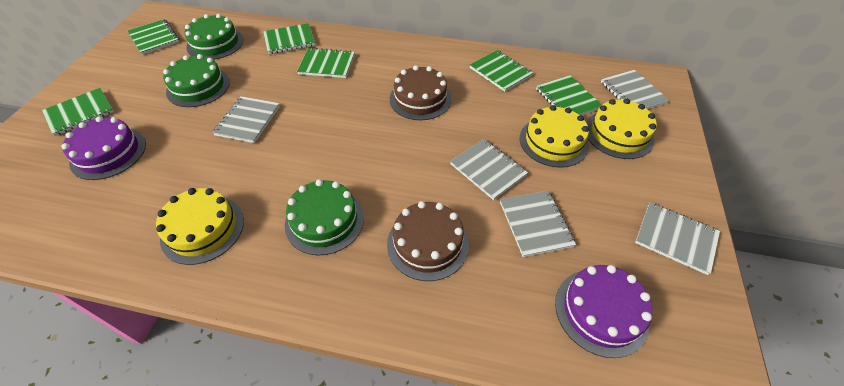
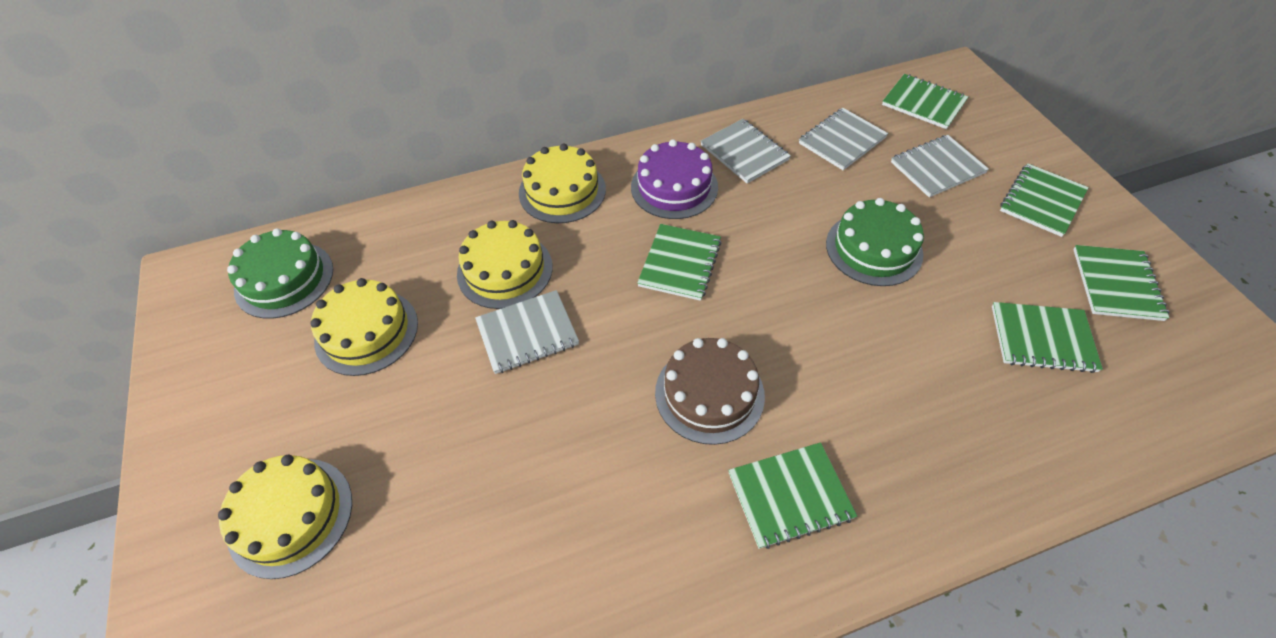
brown cake: 2 -> 1
green cake: 3 -> 2
grey notebook: 5 -> 4
purple cake: 2 -> 1
yellow cake: 3 -> 4

